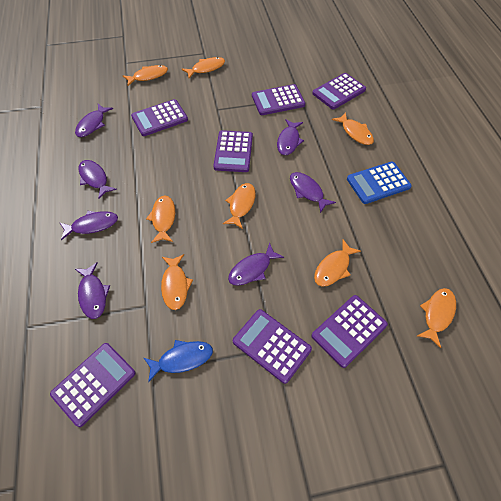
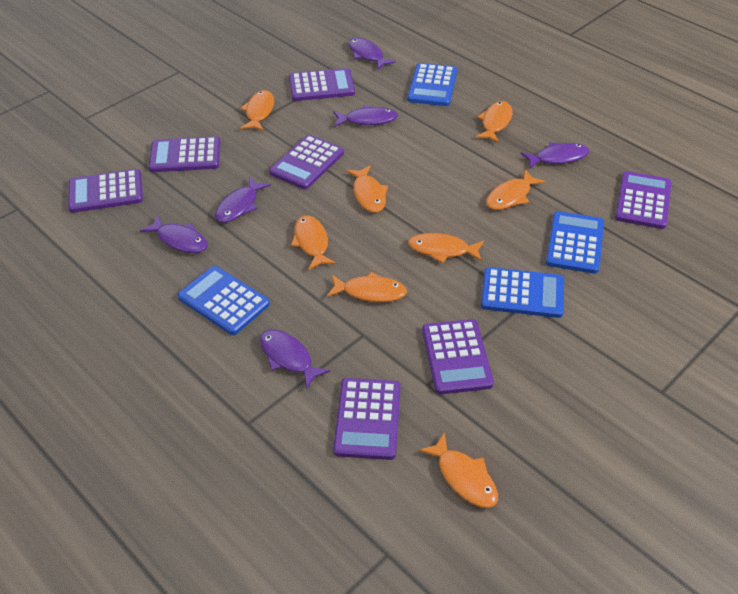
blue calculator: 1 -> 4
blue fish: 1 -> 0
purple fish: 7 -> 6

